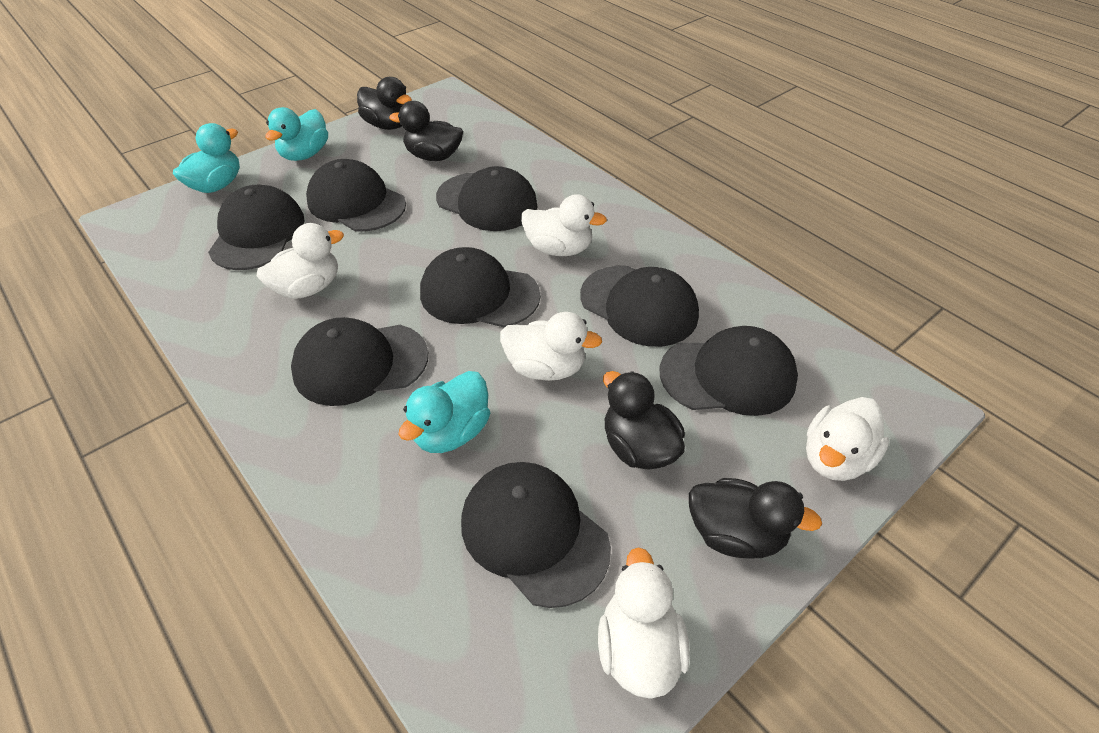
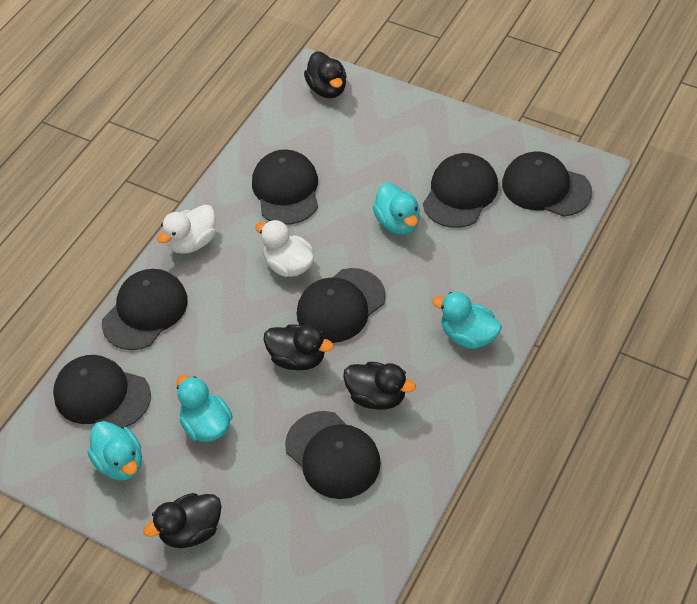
black cap: 8 -> 7
turquoise duck: 3 -> 4
white duck: 5 -> 2

